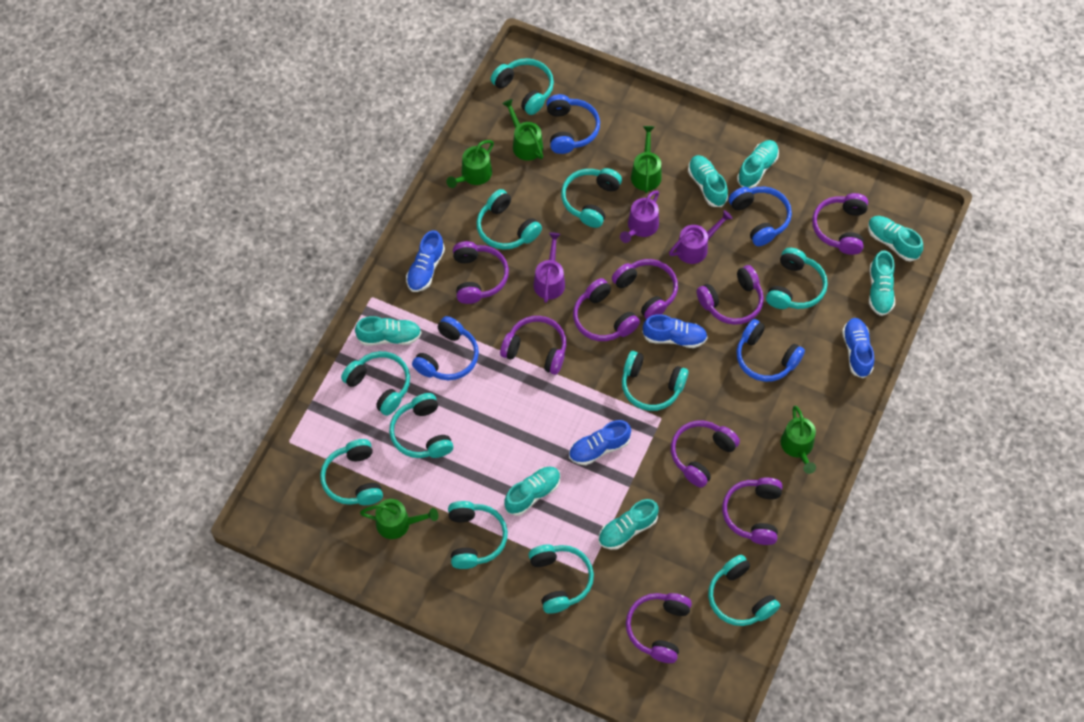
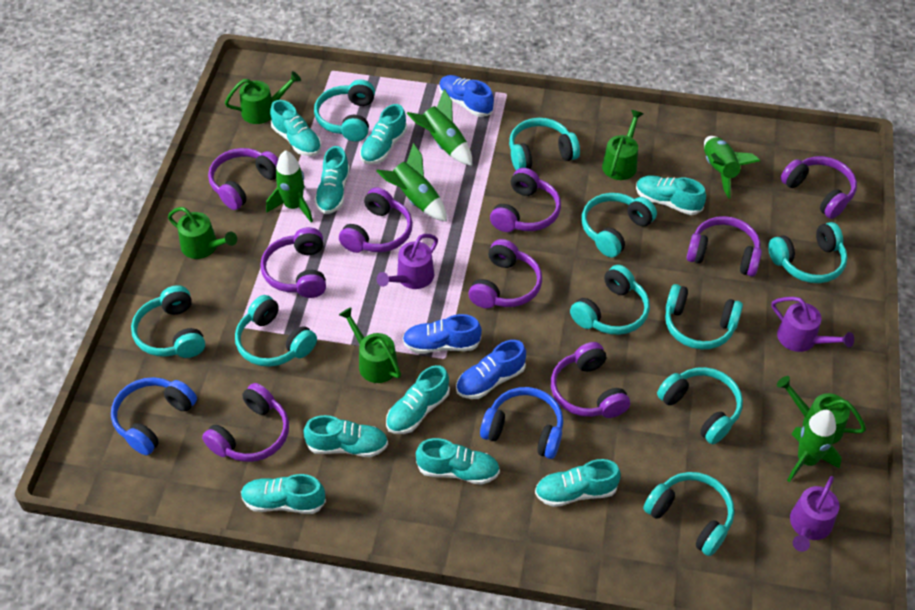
blue headphones: 4 -> 2
blue shoe: 4 -> 3
green rocket: 0 -> 5
turquoise headphones: 11 -> 10
turquoise shoe: 7 -> 9

